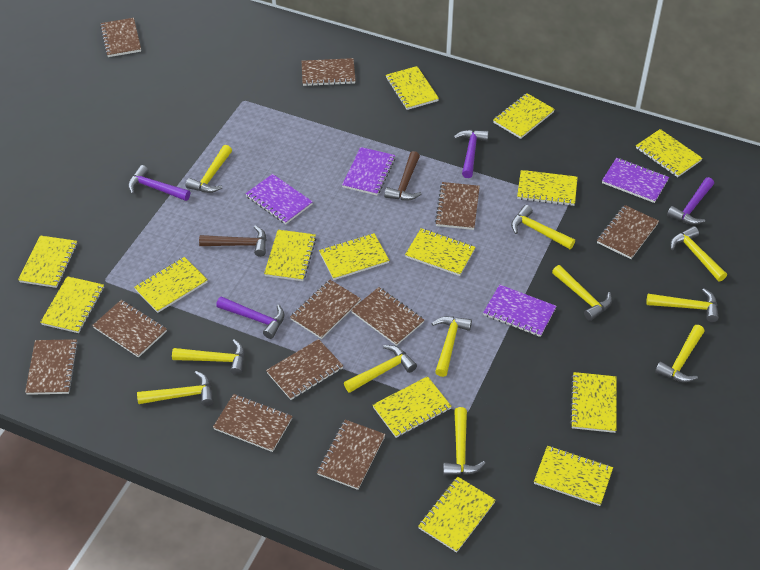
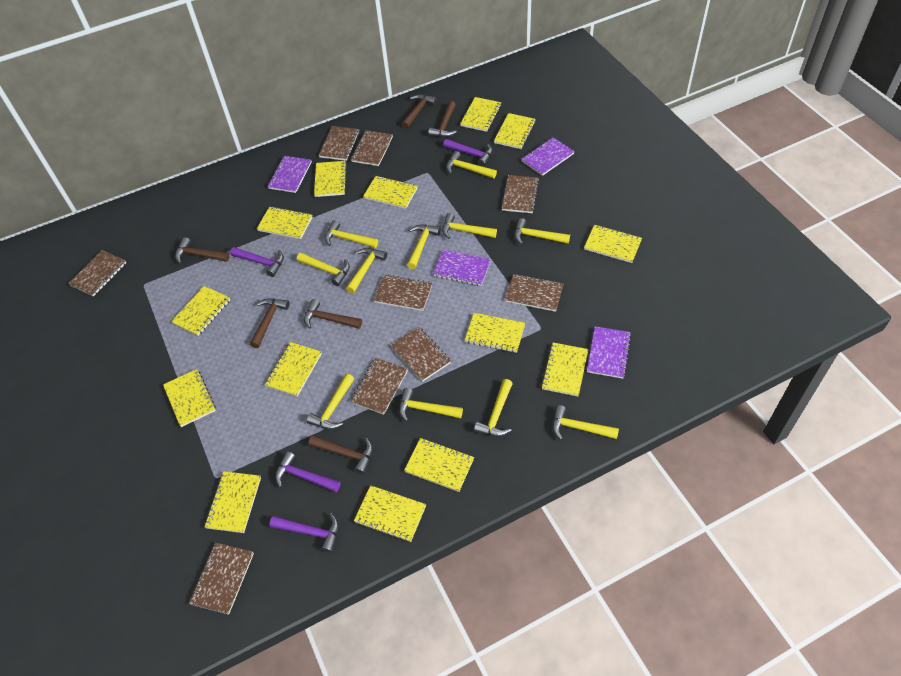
brown hammer: 2 -> 6
brown notebook: 11 -> 9

